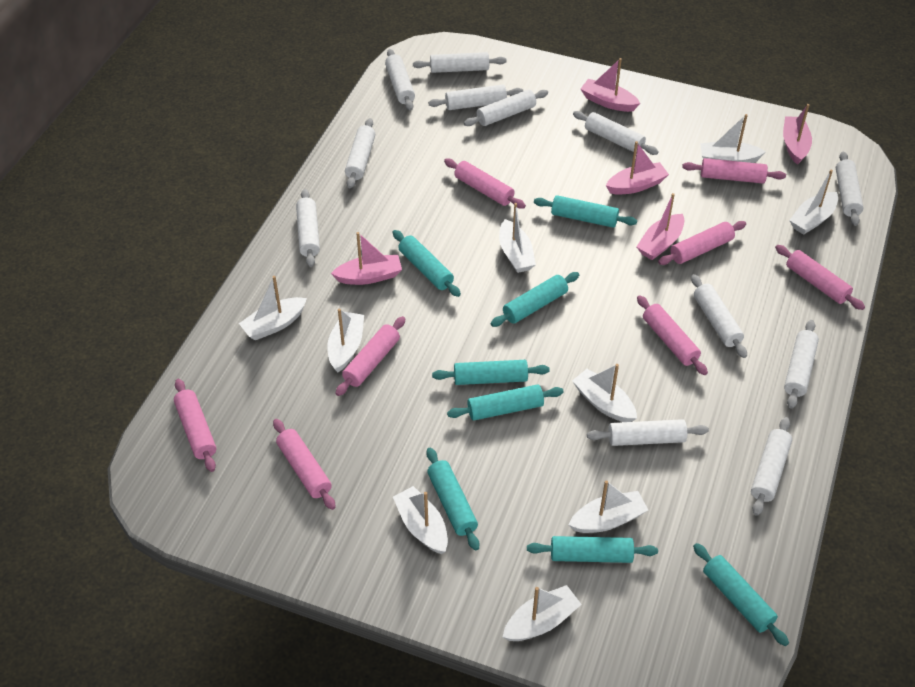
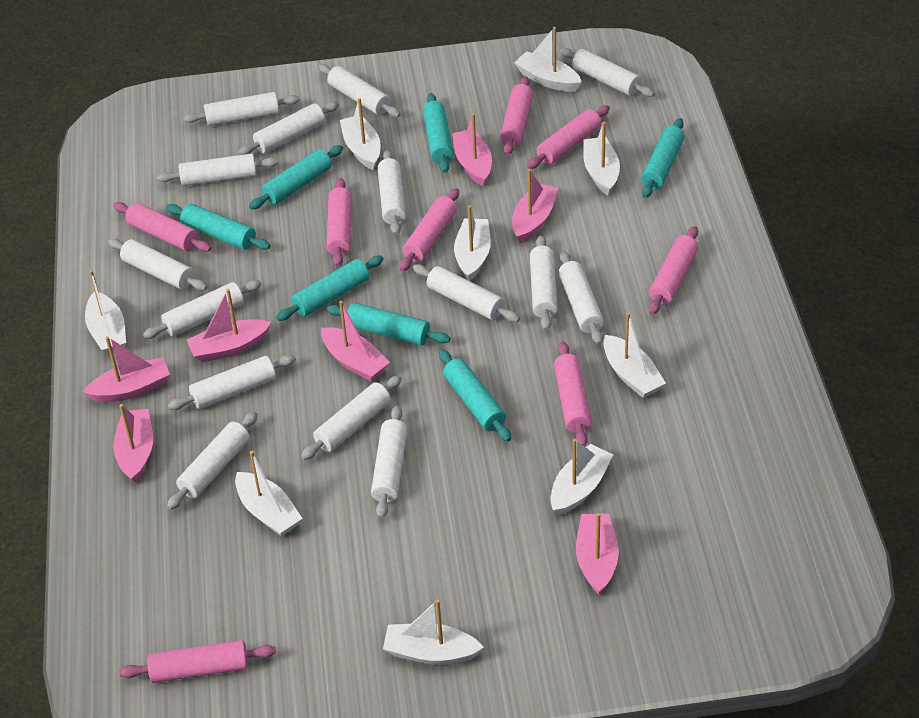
pink boat: 5 -> 7
turquoise rolling pin: 8 -> 7
white rolling pin: 12 -> 15

